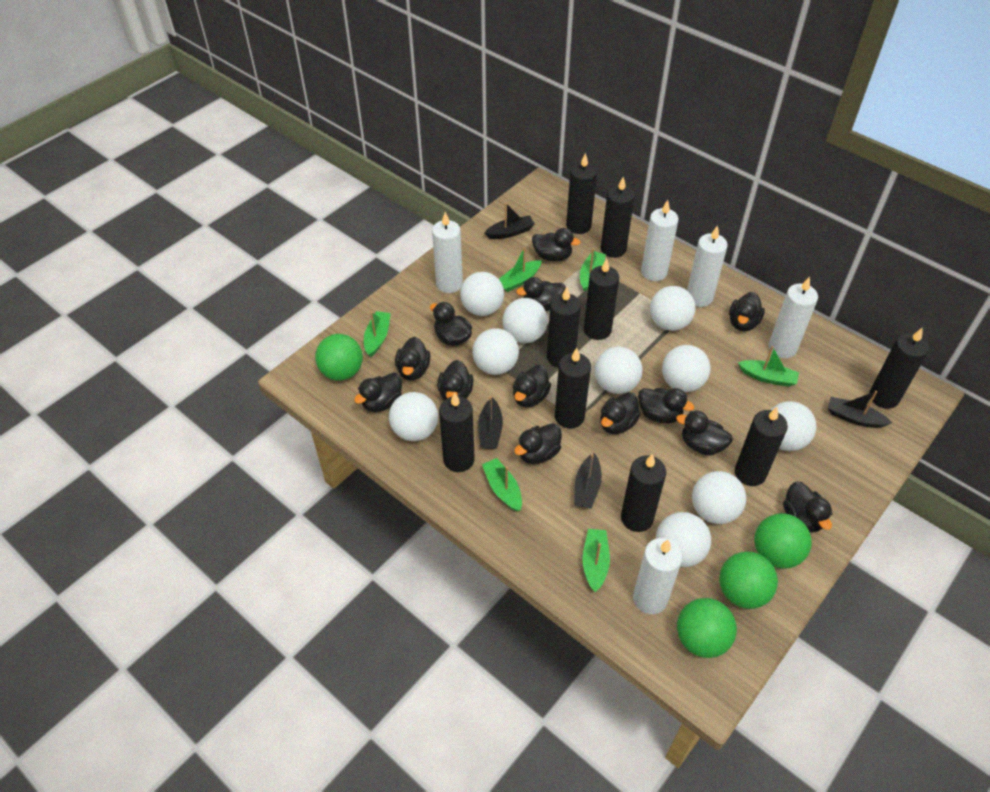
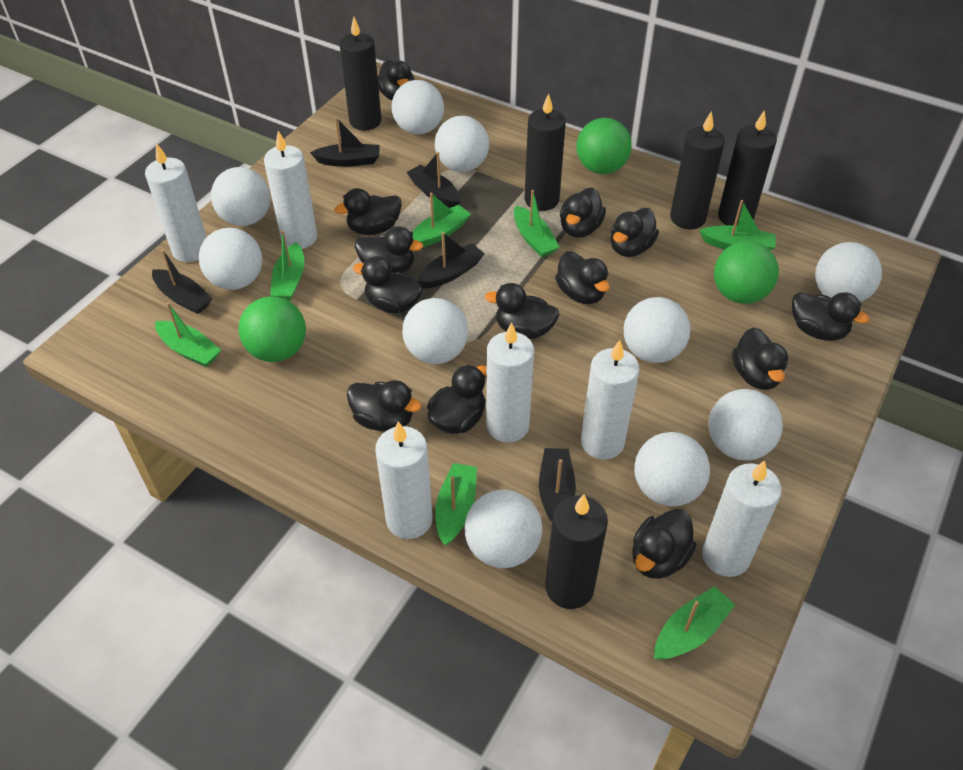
black boat: 4 -> 5
black candle: 9 -> 5
green ball: 4 -> 3
green boat: 6 -> 7
white candle: 5 -> 6

